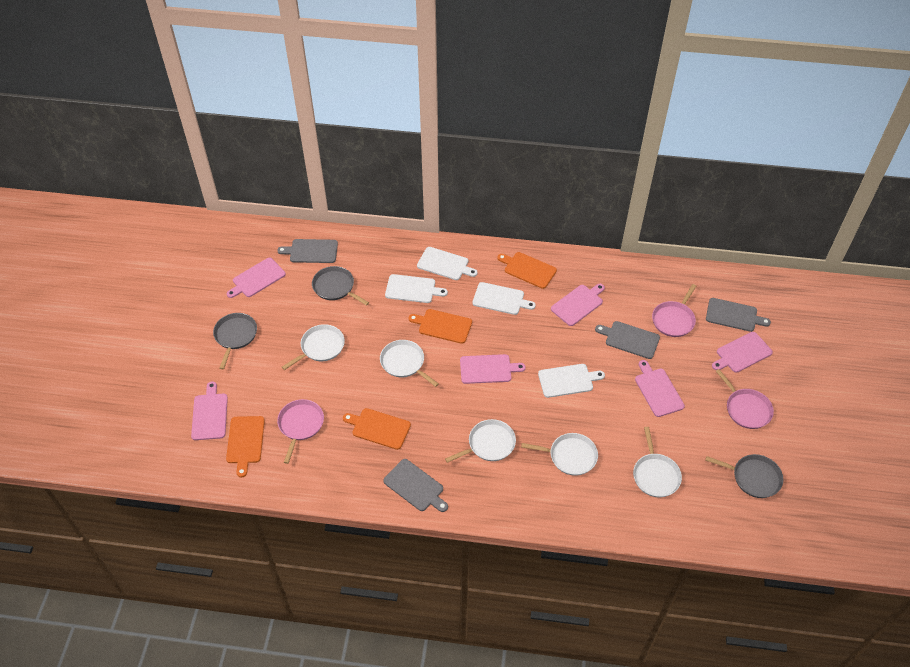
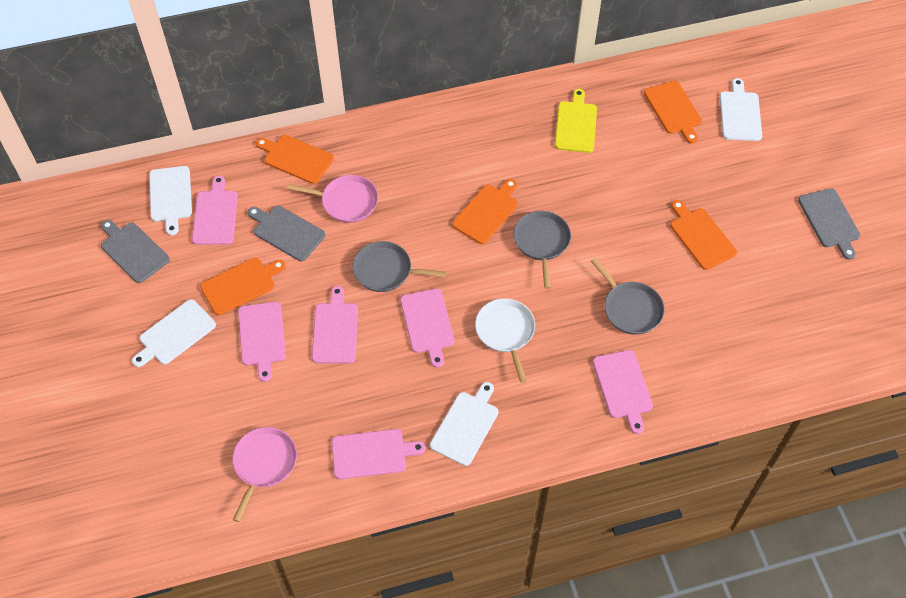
grey cutting board: 4 -> 3
orange cutting board: 4 -> 5
pink pan: 3 -> 2
white pan: 5 -> 1
yellow cutting board: 0 -> 1

